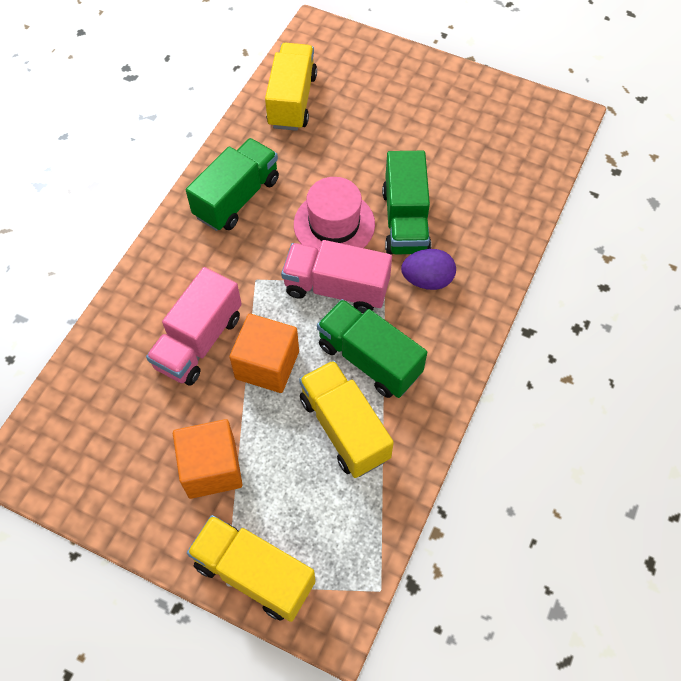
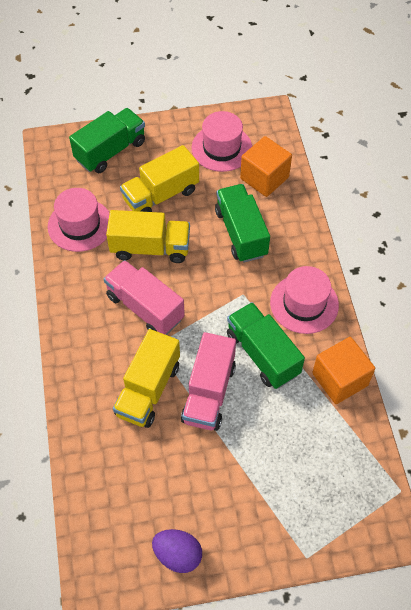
pink hat: 1 -> 3

